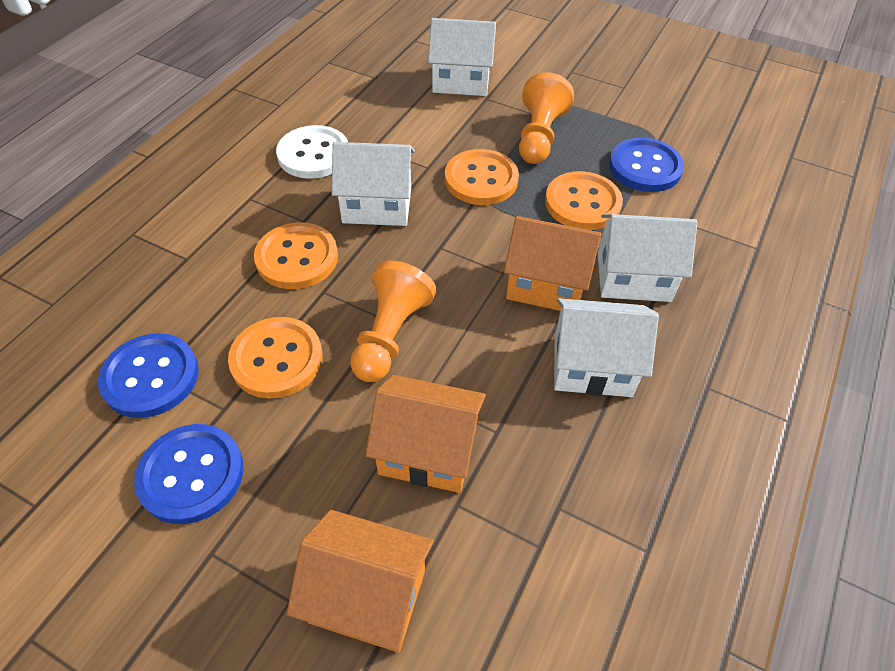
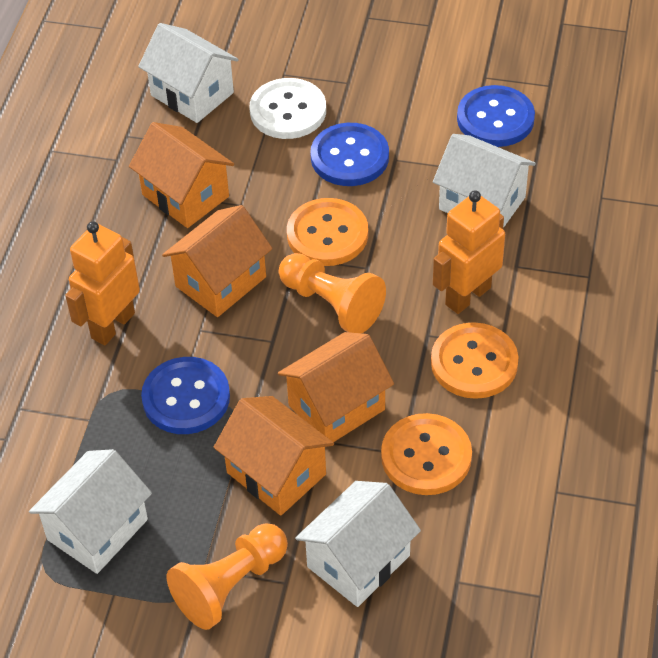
orange button: 4 -> 3
orange house: 3 -> 4
orange robot: 0 -> 2

